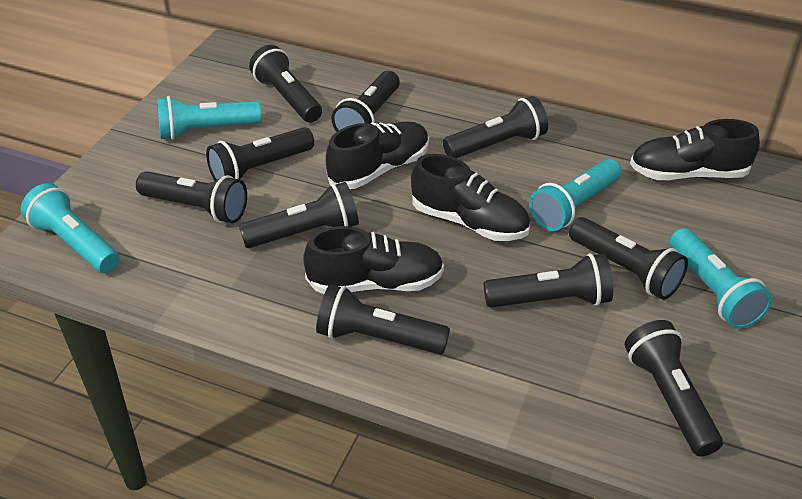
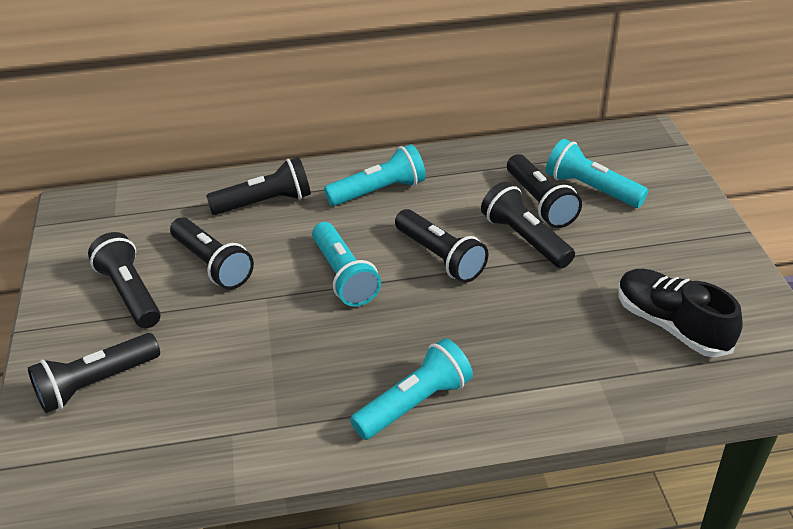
black flashlight: 10 -> 7
black shoe: 4 -> 1

